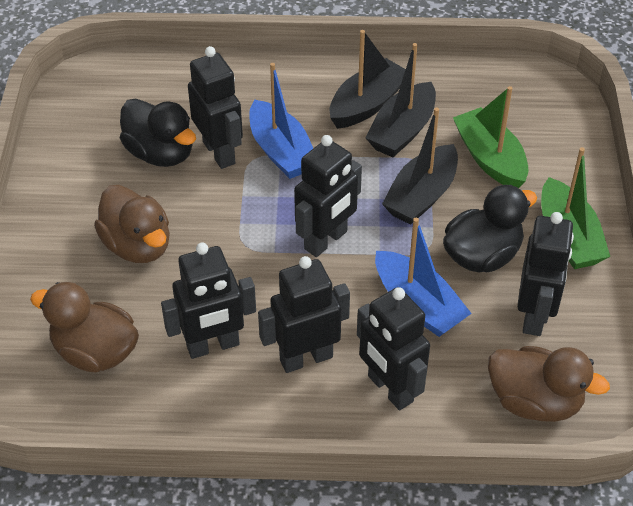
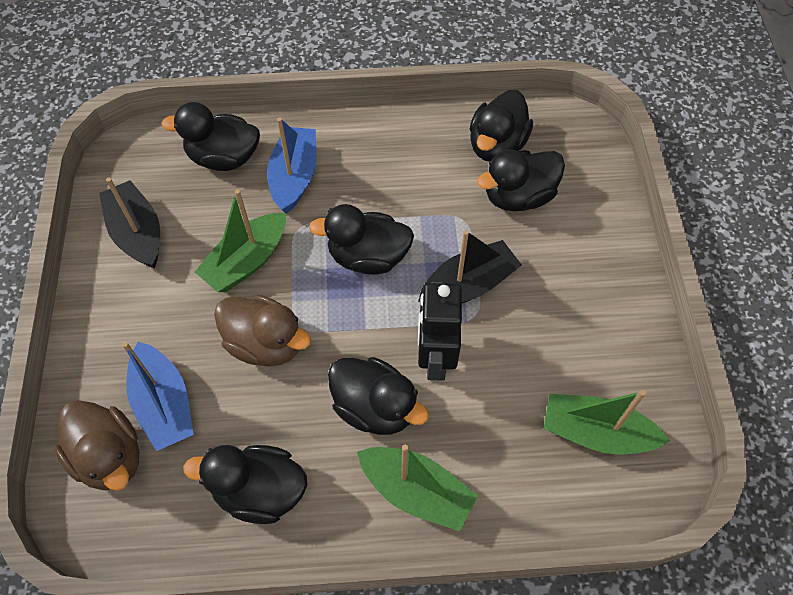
black boat: 3 -> 2
black duck: 2 -> 6
black robot: 6 -> 1
brown duck: 3 -> 2
green boat: 2 -> 3

